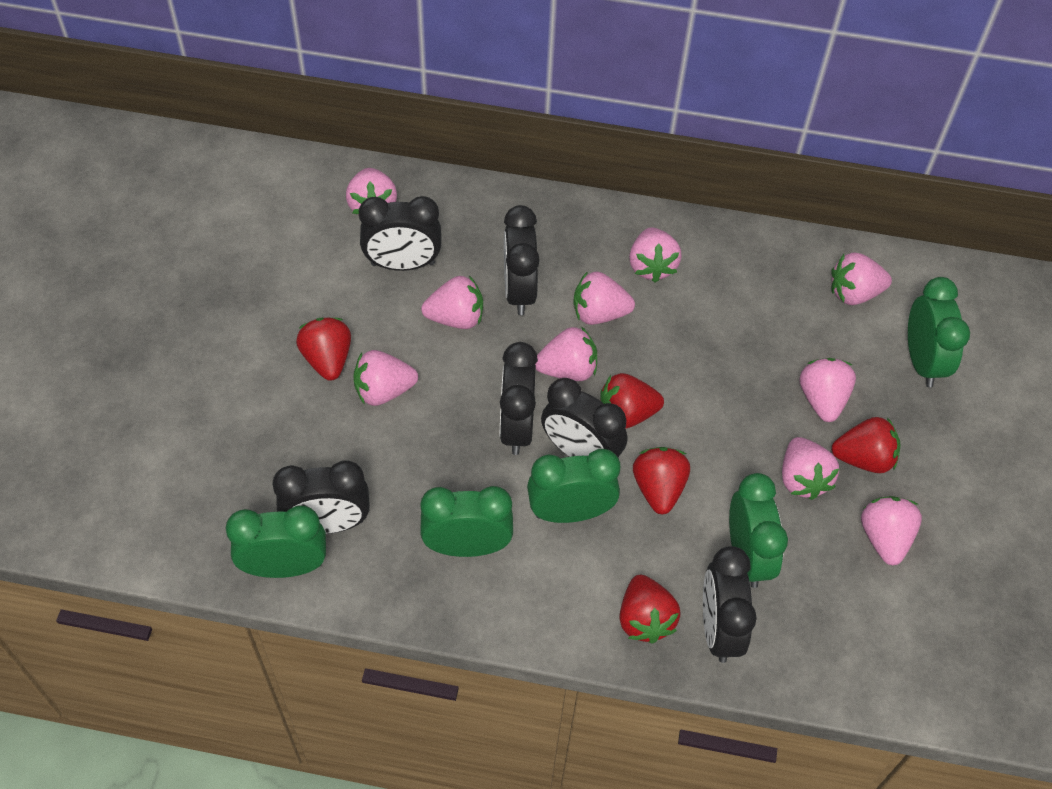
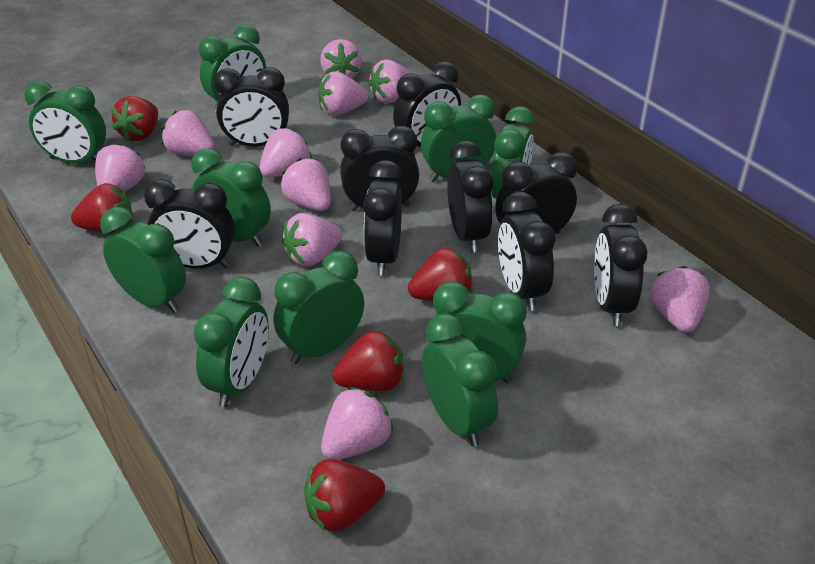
black clock: 6 -> 9
green clock: 5 -> 10

